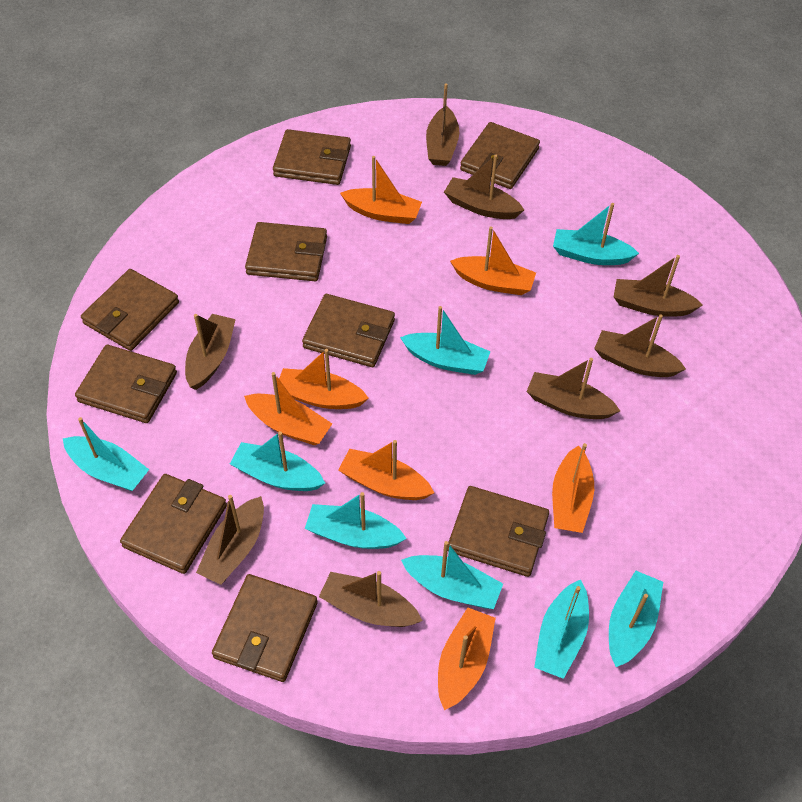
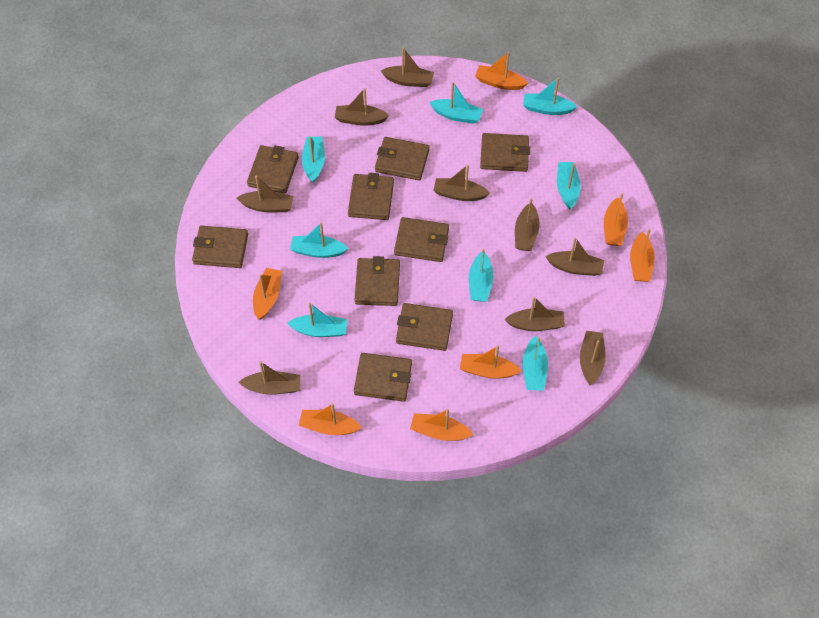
brown boat: 8 -> 9

